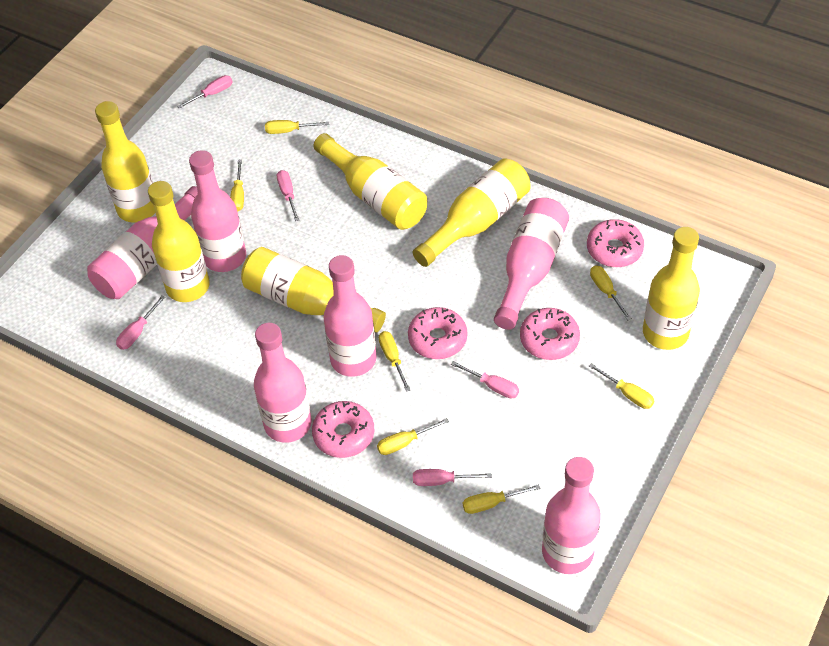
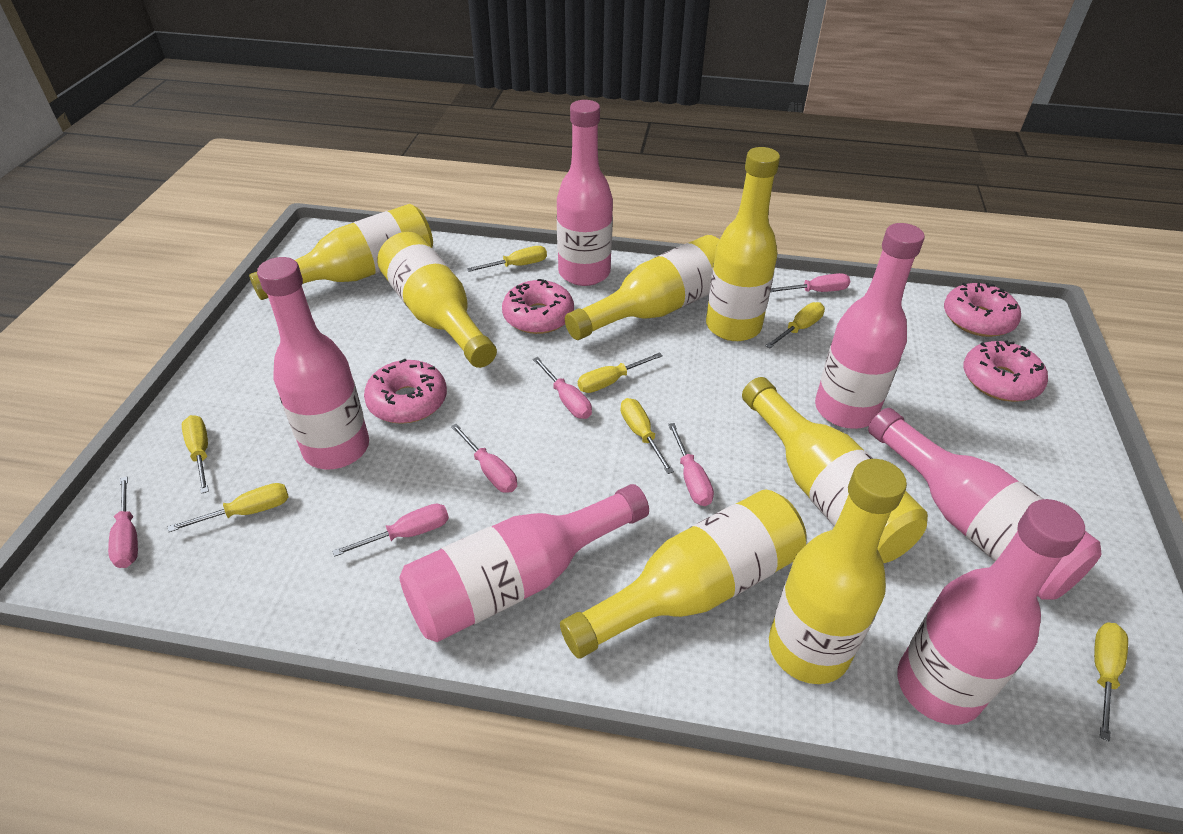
pink screwdriver: 5 -> 6
yellow bottle: 6 -> 7

